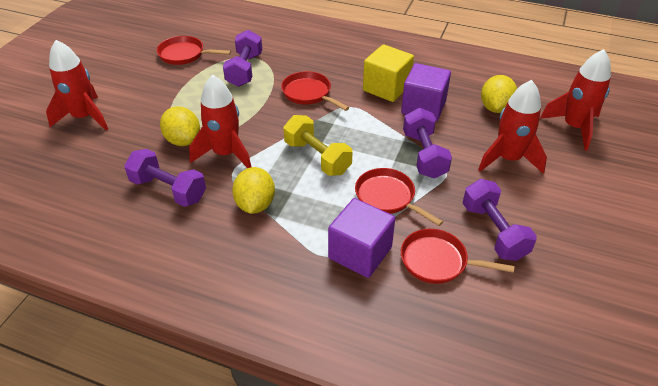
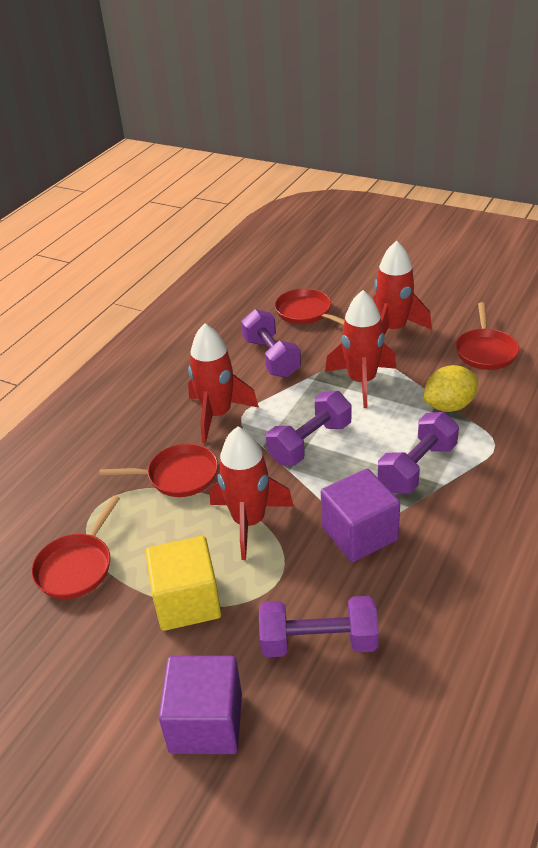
yellow dumbbell: 1 -> 0
yellow lemon: 3 -> 1

